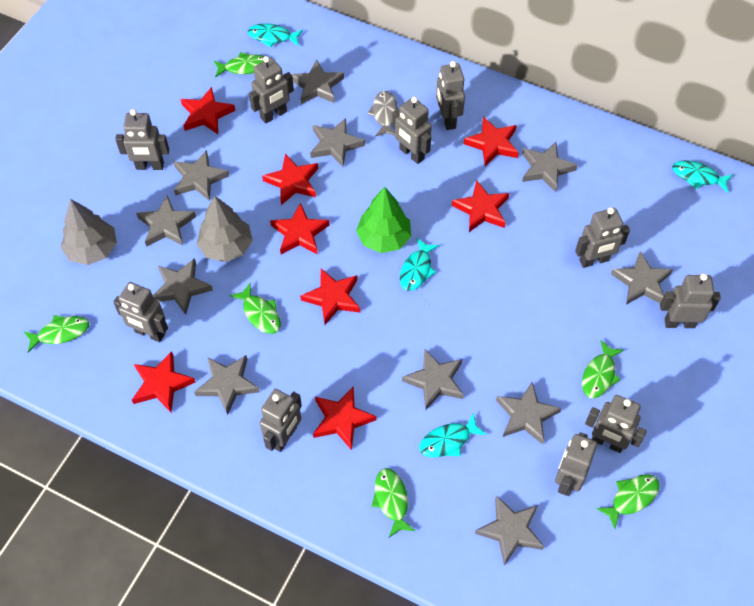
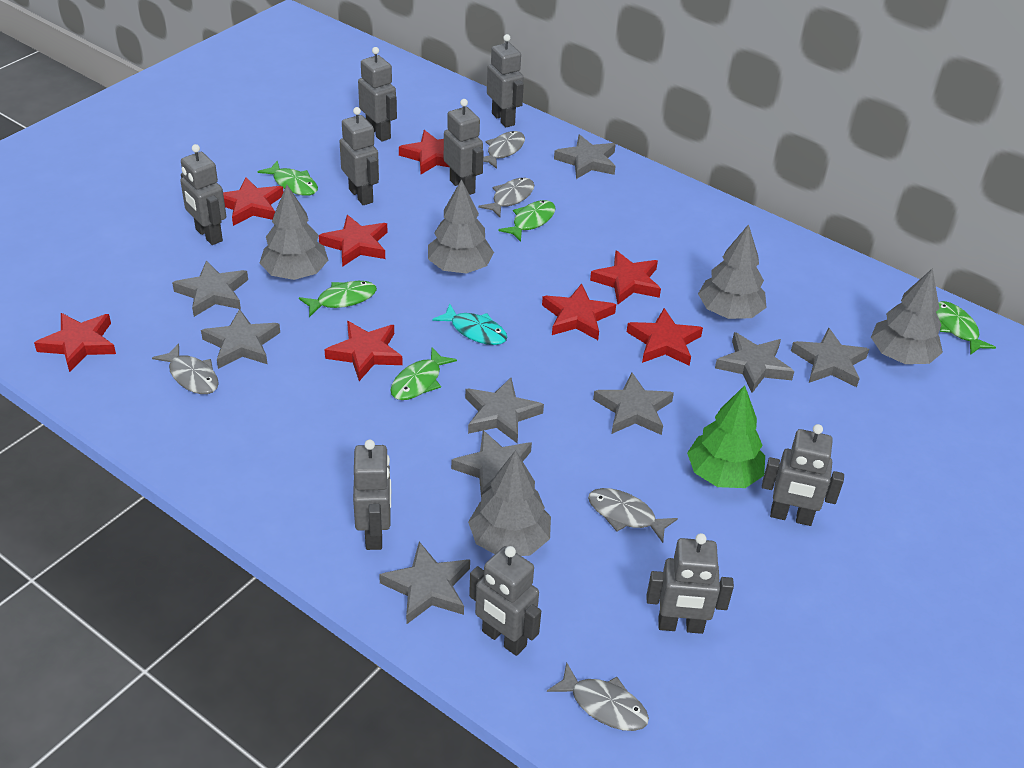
green fish: 6 -> 5
grey fish: 1 -> 5
grey robot: 10 -> 9
grey star: 11 -> 9
grey tree: 2 -> 5
turquoise fish: 4 -> 1

